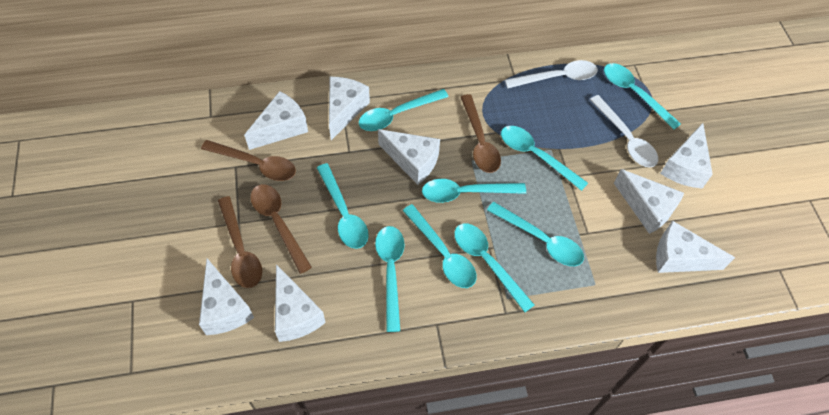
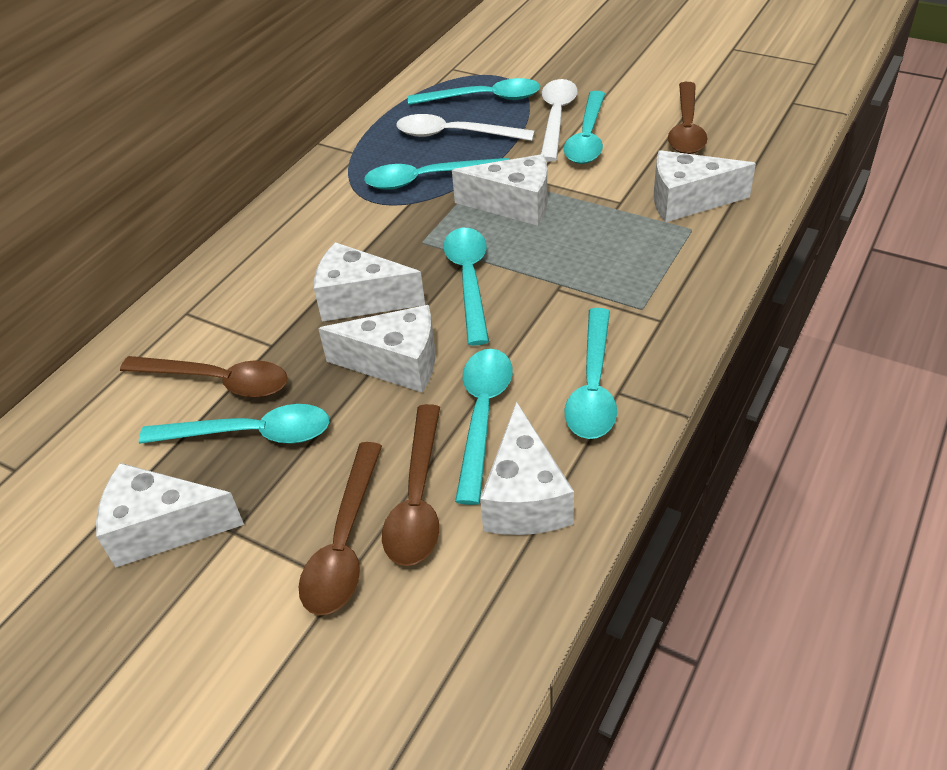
turquoise spoon: 9 -> 7
white cheese: 8 -> 6

